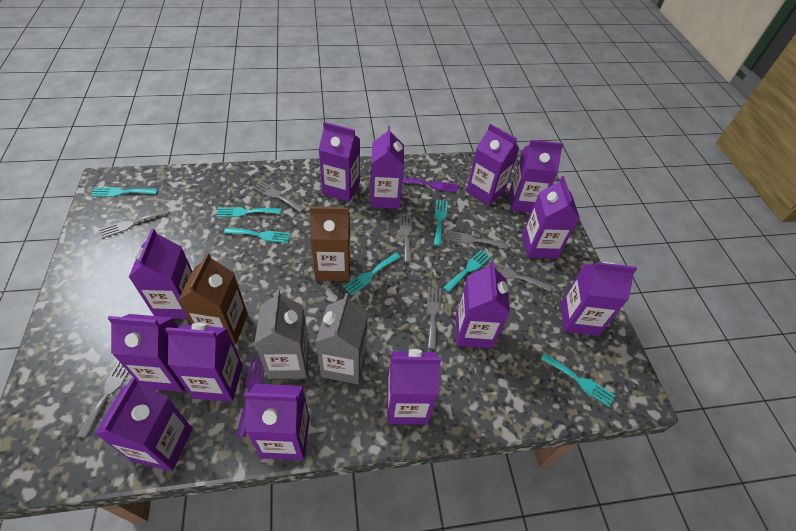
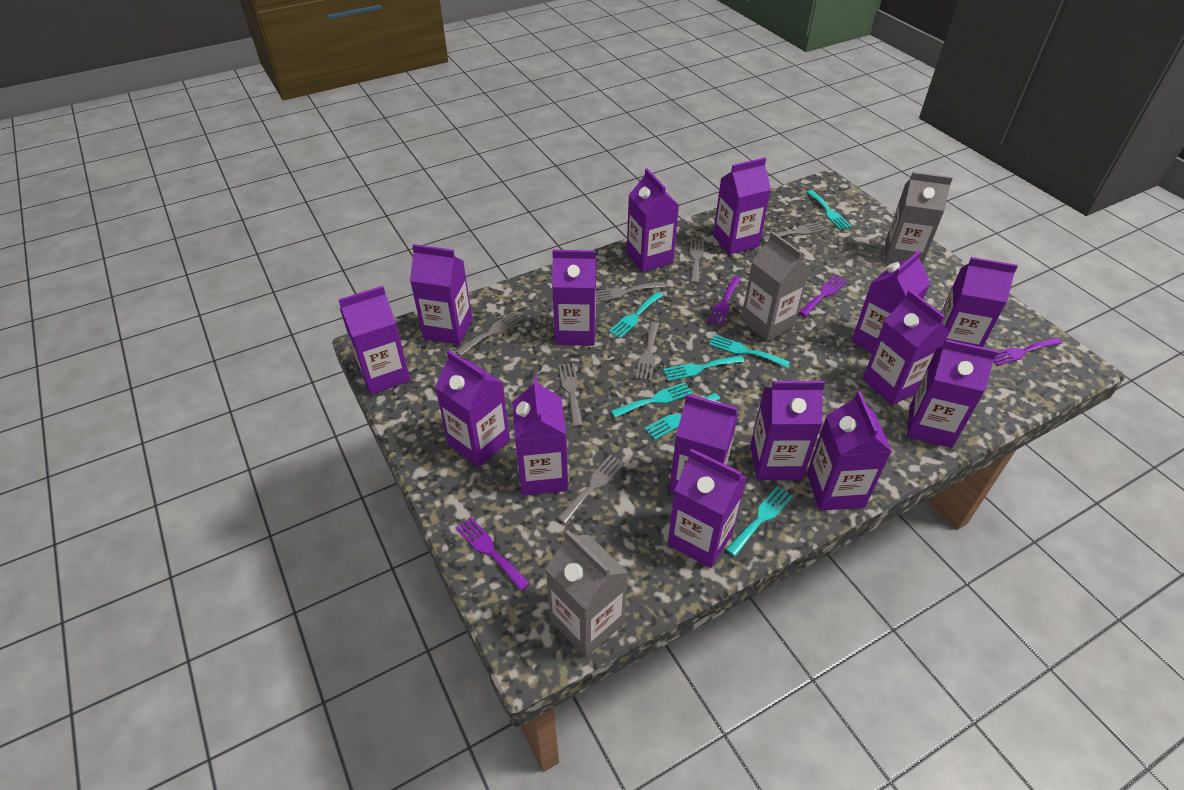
brown carton: 2 -> 0
grey carton: 2 -> 3
purple carton: 13 -> 15
purple fork: 2 -> 4

